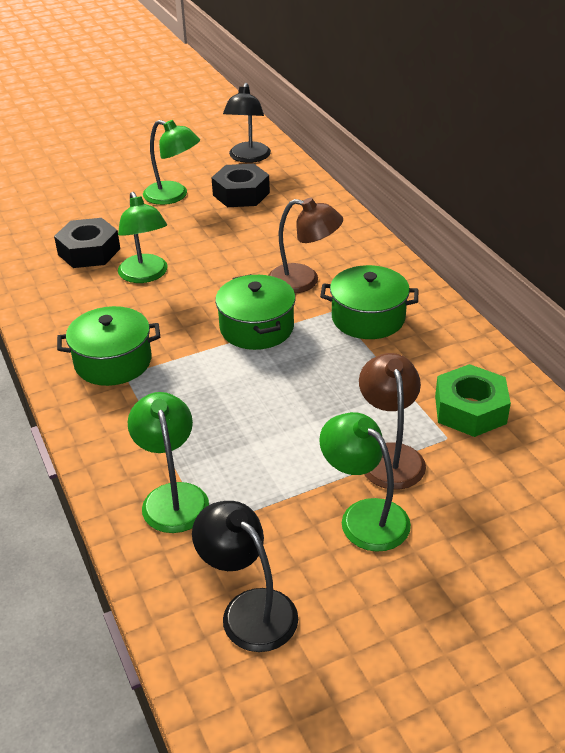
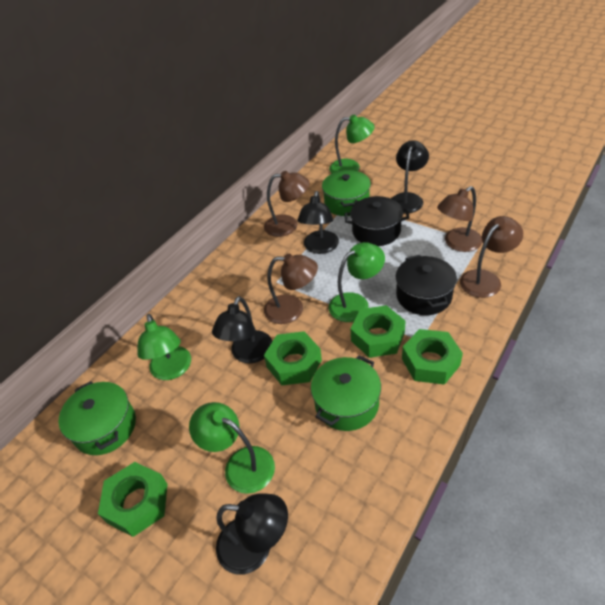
black lamp: 2 -> 4
black nut: 2 -> 0
black pot: 0 -> 2
brown lamp: 2 -> 4
green nut: 1 -> 4

